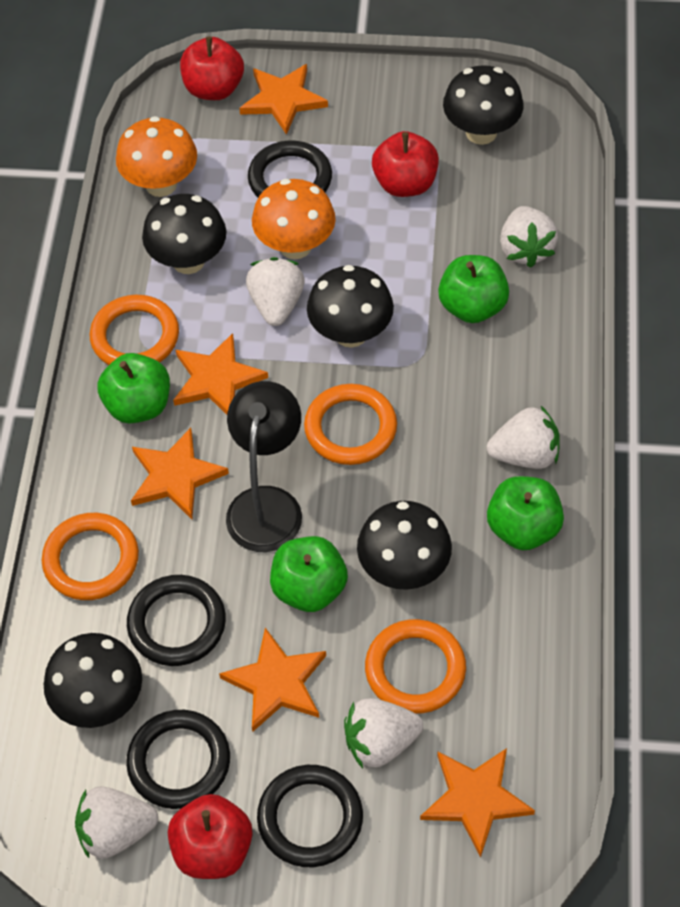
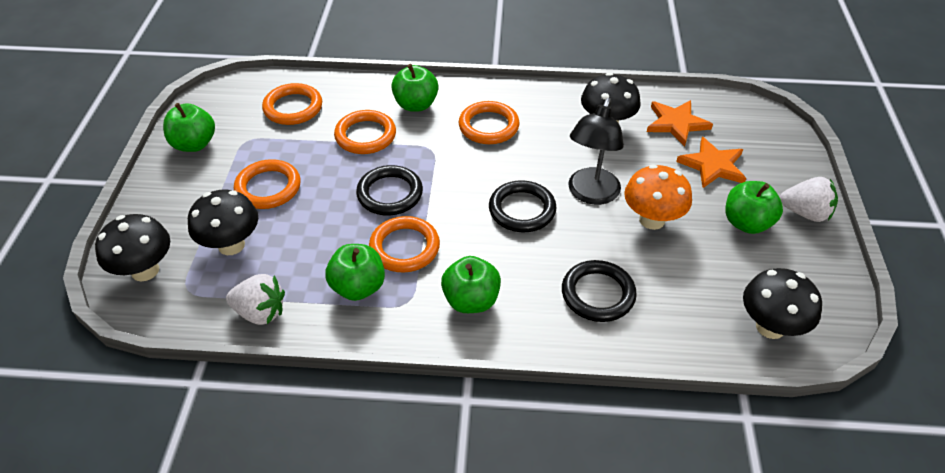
black mushroom: 5 -> 4
black ring: 4 -> 3
green apple: 4 -> 5
orange mushroom: 2 -> 1
orange ring: 4 -> 5
orange star: 5 -> 2
red apple: 3 -> 0
white strawberry: 5 -> 2

